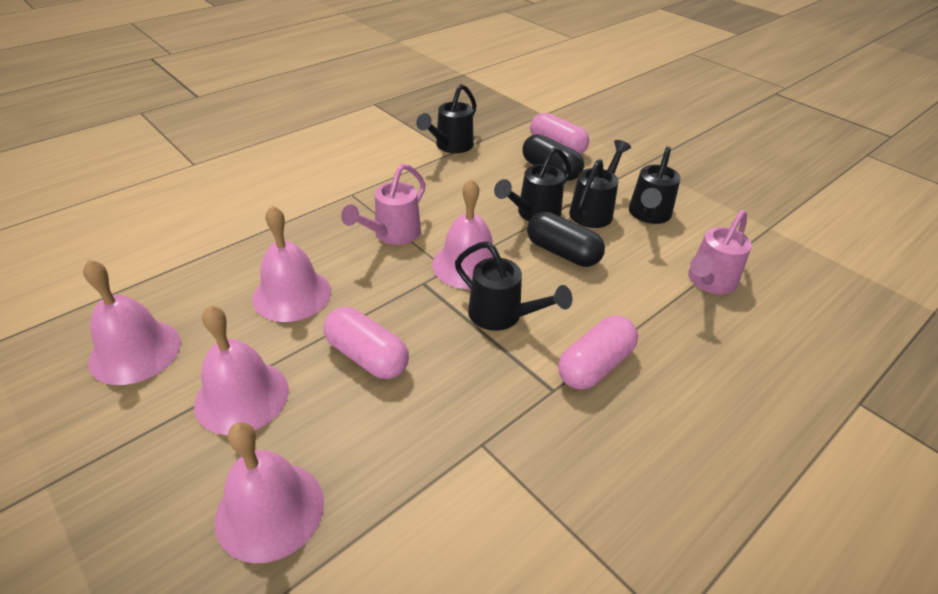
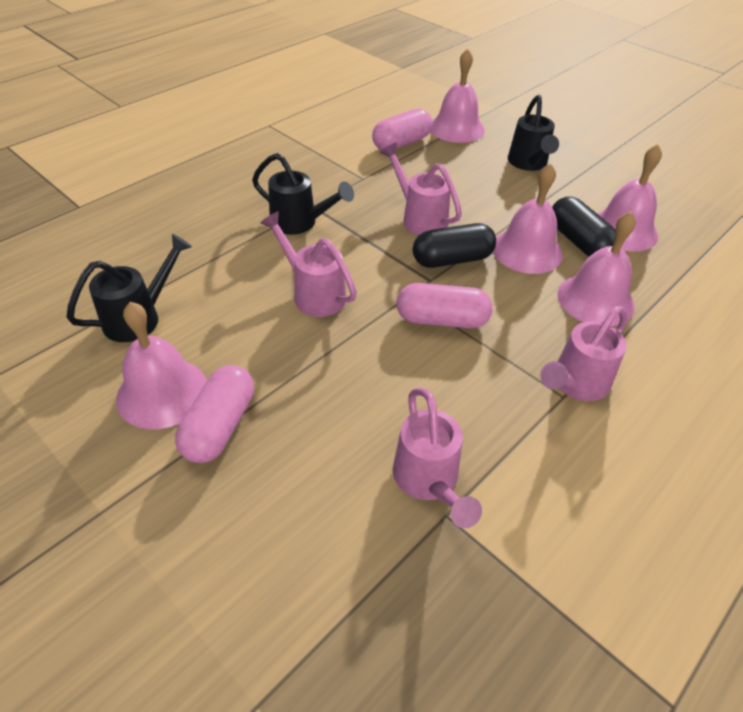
black watering can: 5 -> 3
pink watering can: 2 -> 4

